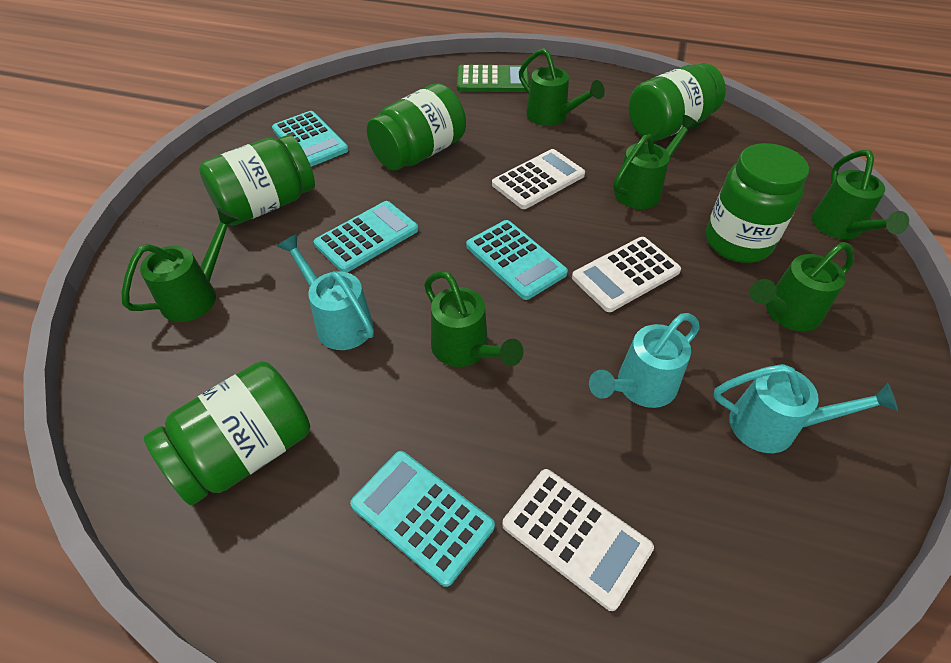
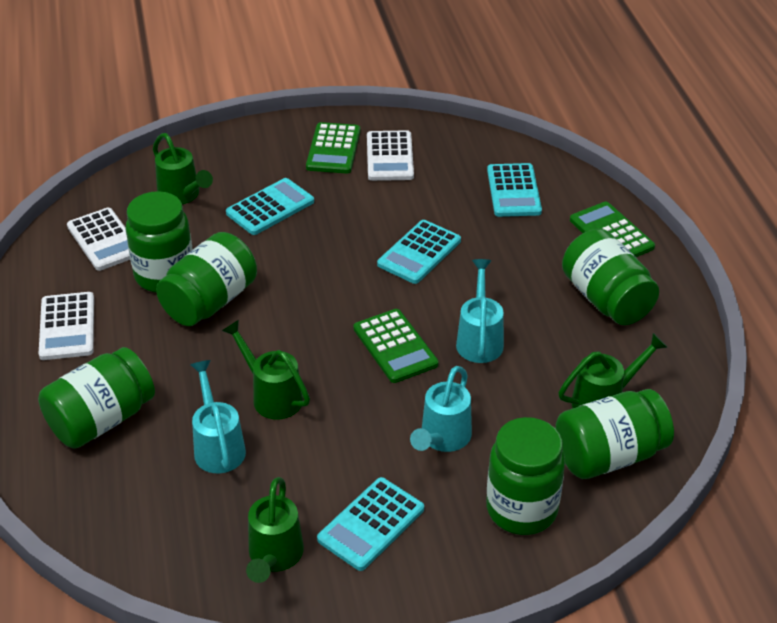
green calculator: 1 -> 3
green jar: 5 -> 6
green watering can: 6 -> 4

